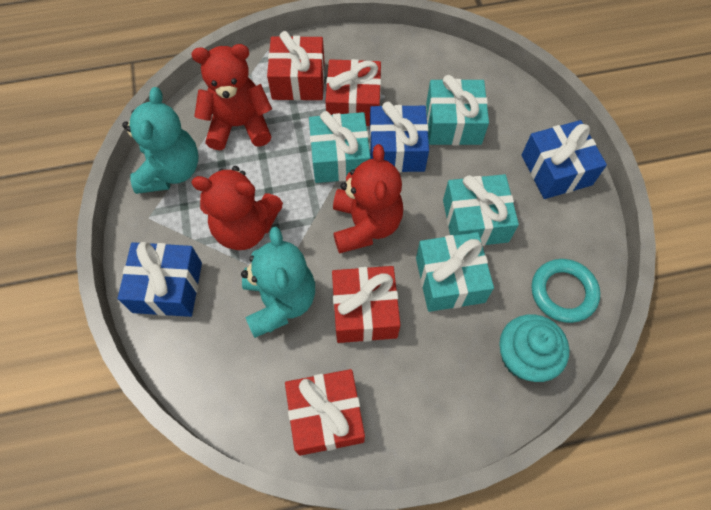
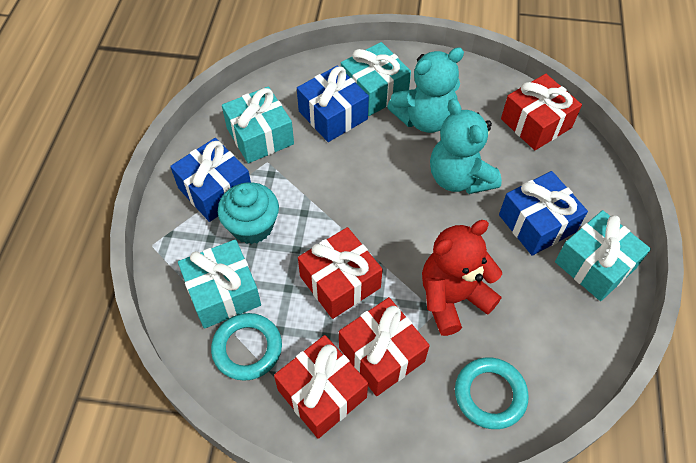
red teddy bear: 3 -> 1
turquoise ring: 1 -> 2

